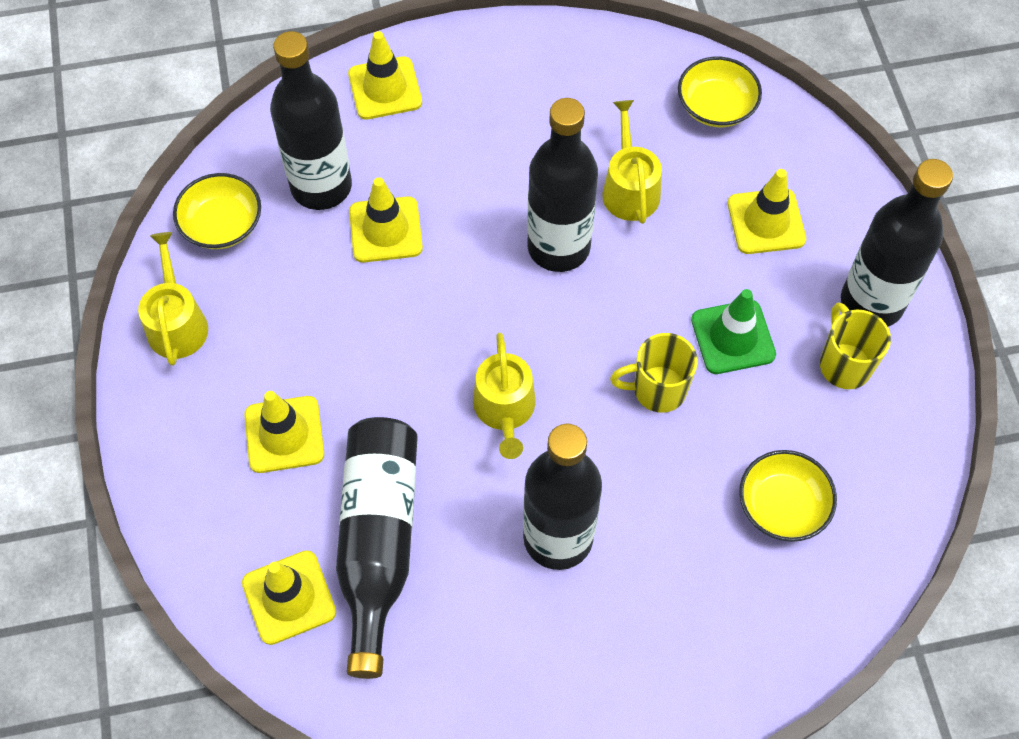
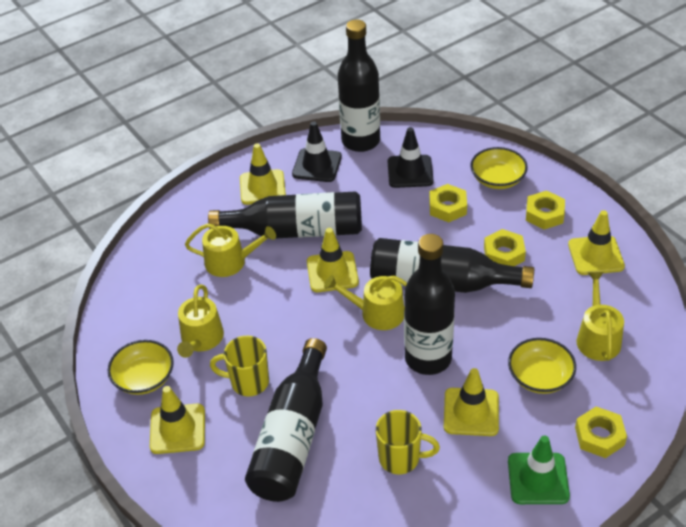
black traffic cone: 0 -> 2
yellow nut: 0 -> 4
yellow watering can: 3 -> 4

